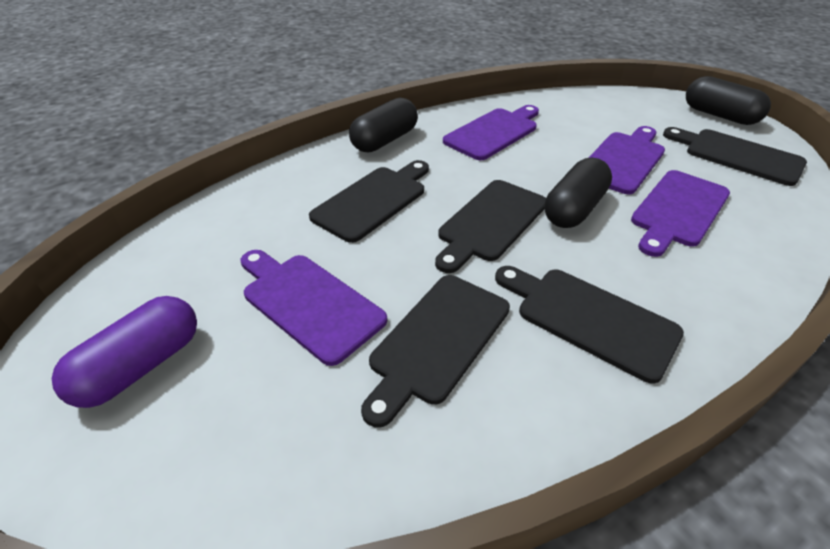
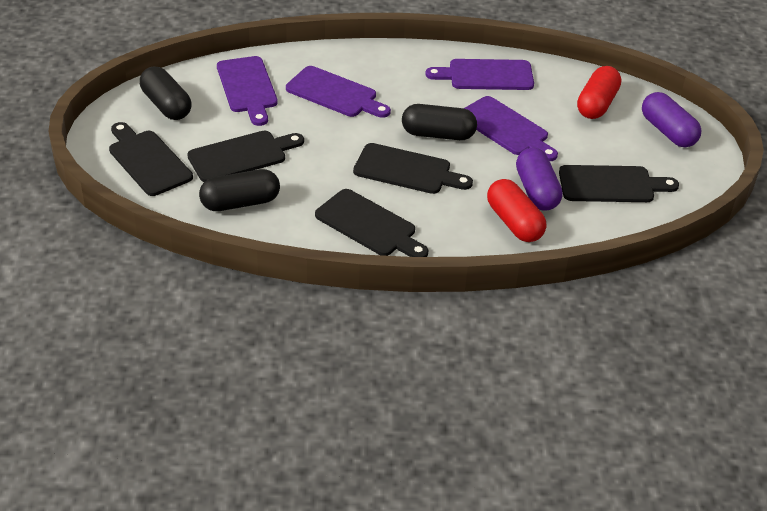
purple capsule: 1 -> 2
red capsule: 0 -> 2

